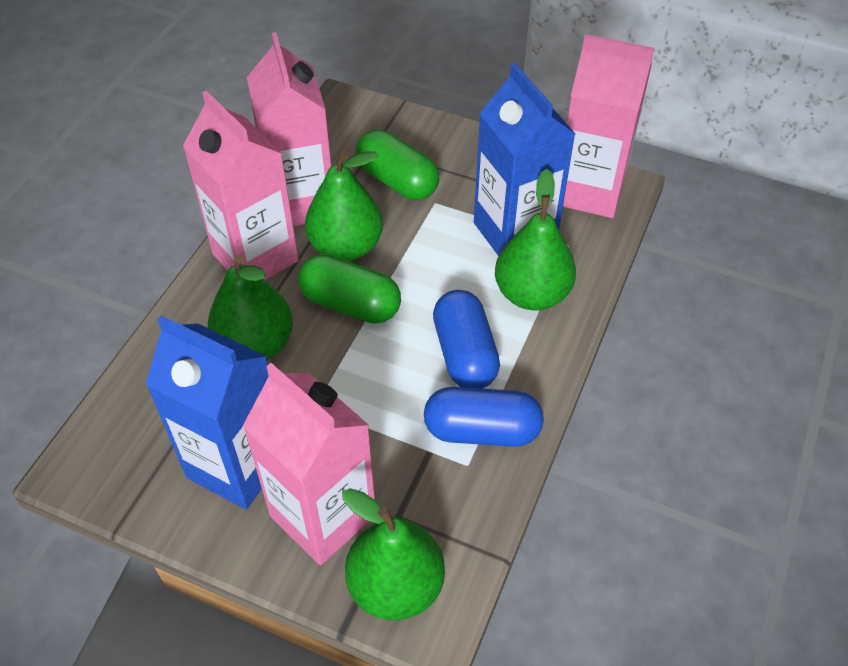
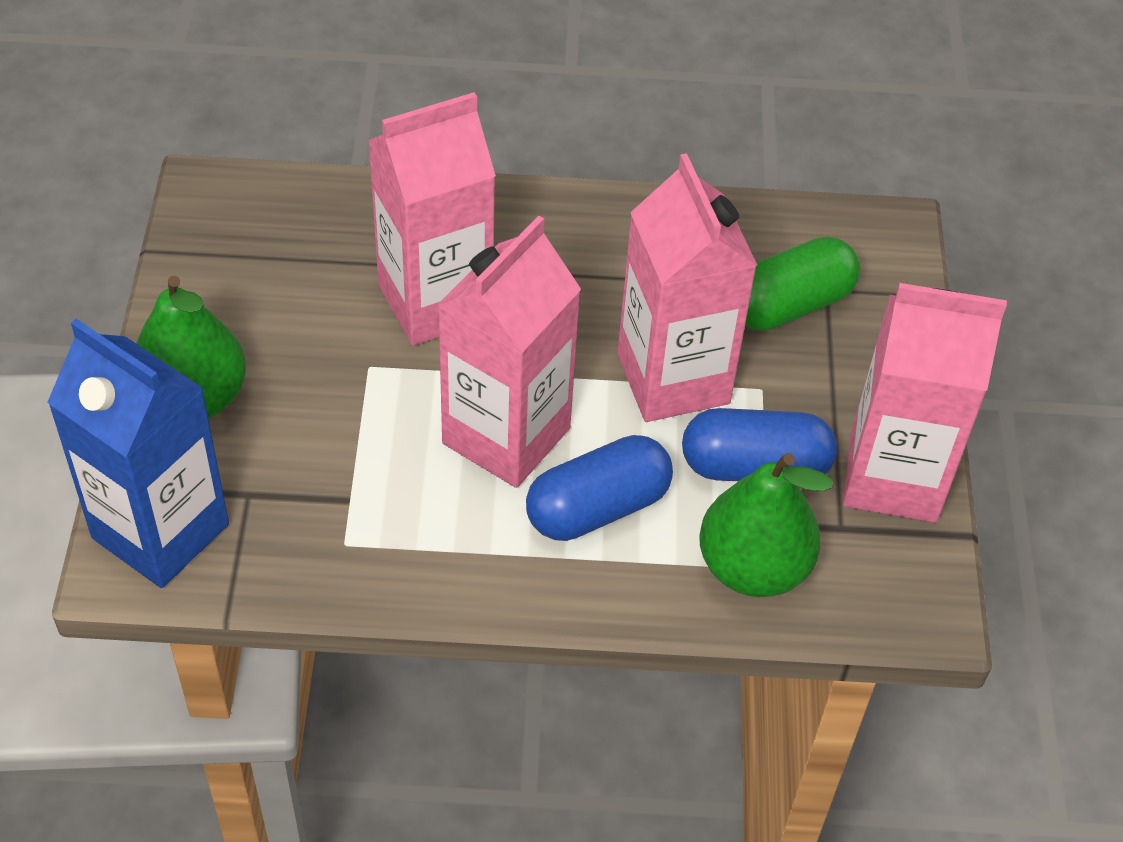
blue carton: 2 -> 1
green capsule: 2 -> 1
green pear: 4 -> 2

